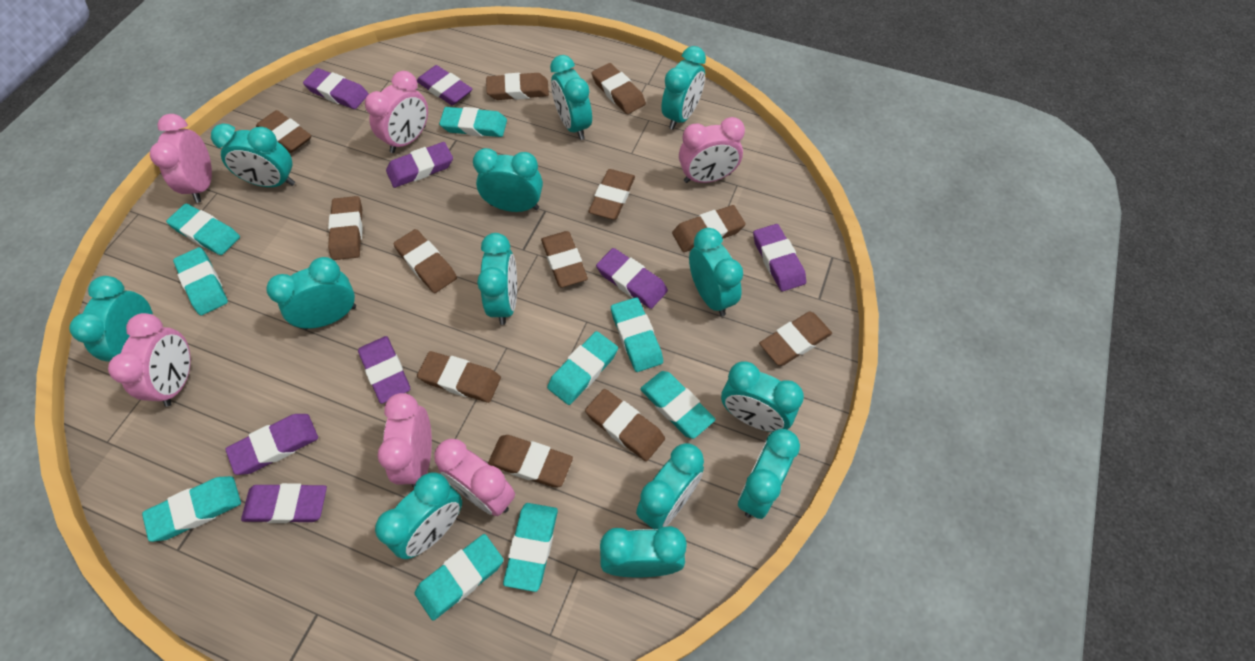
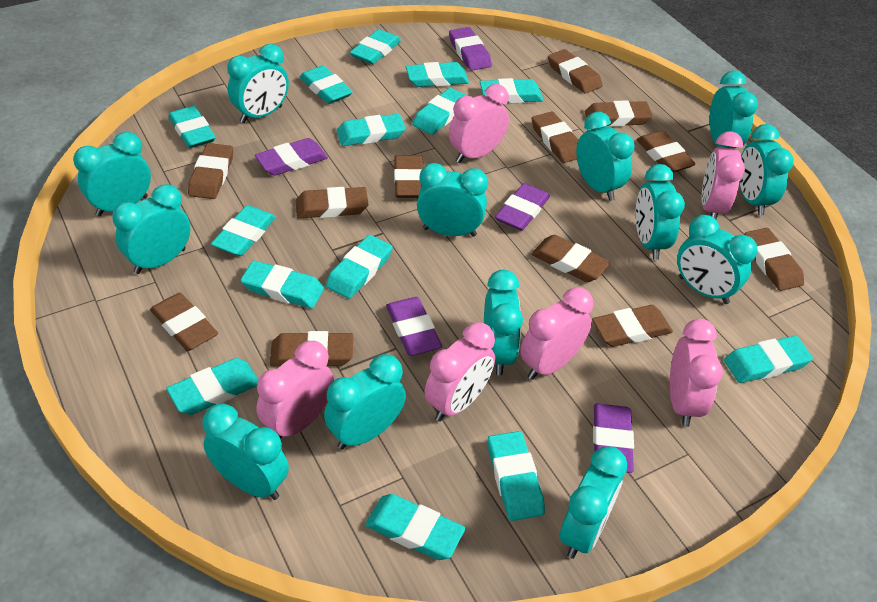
purple eraser: 8 -> 5
turquoise eraser: 9 -> 14

